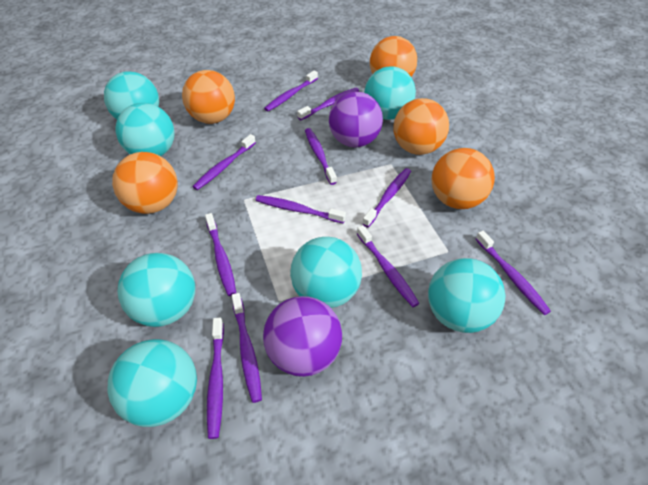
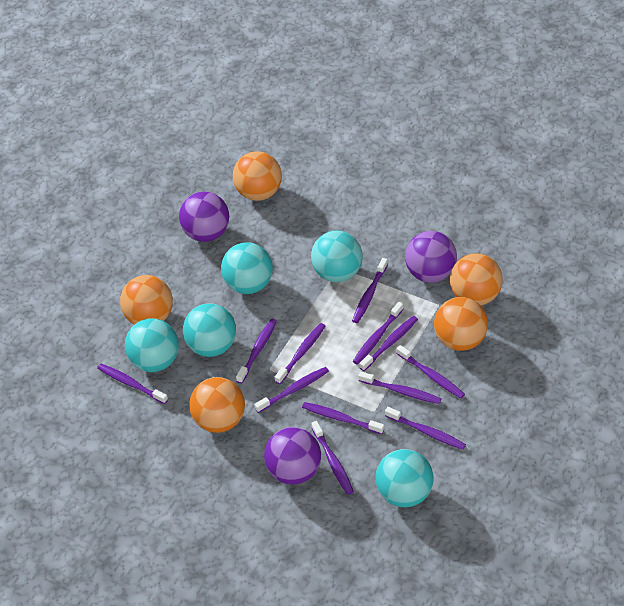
purple ball: 2 -> 3
purple toothbrush: 11 -> 12
turquoise ball: 7 -> 5

